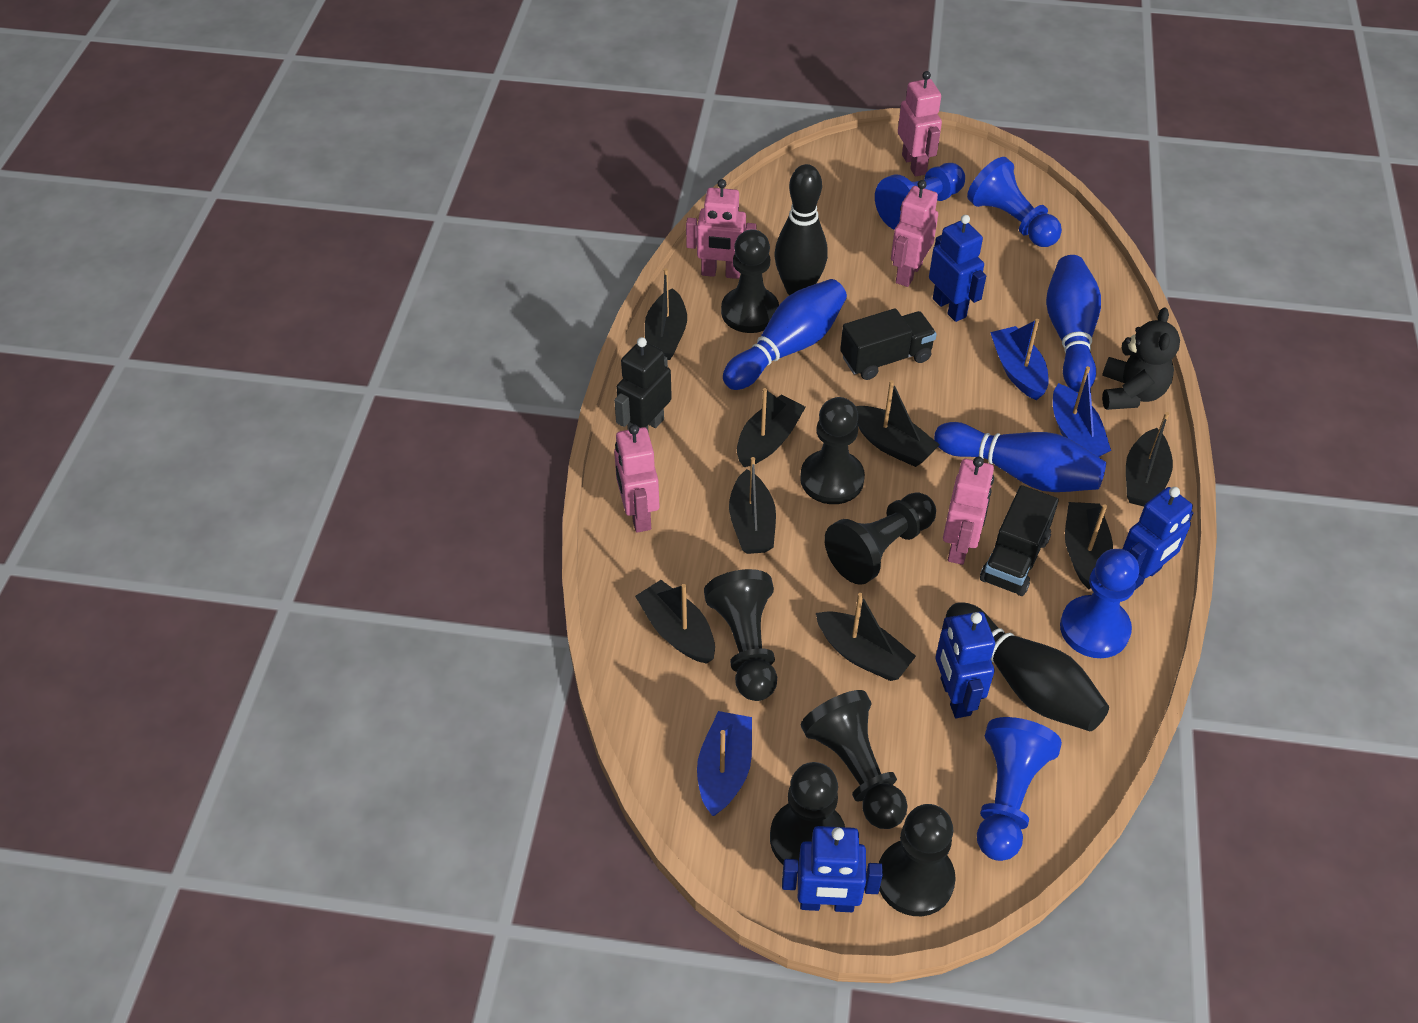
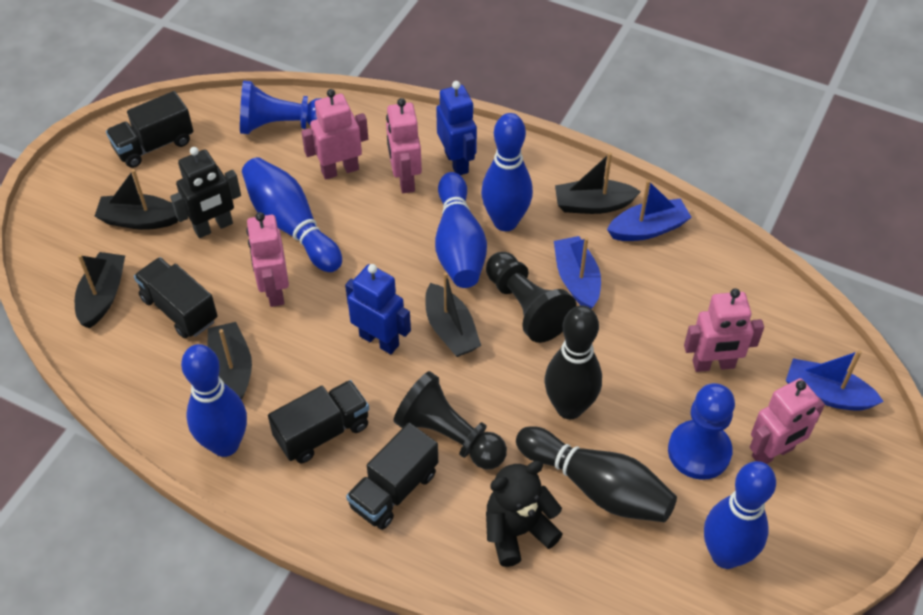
black boat: 8 -> 5
black pawn: 7 -> 2
black truck: 2 -> 4
blue bowling pin: 3 -> 5
blue pawn: 4 -> 2
blue robot: 4 -> 2

